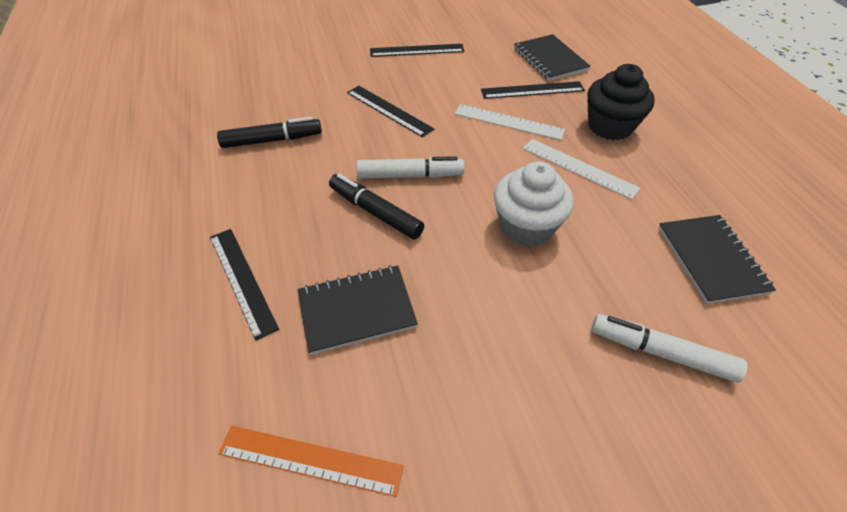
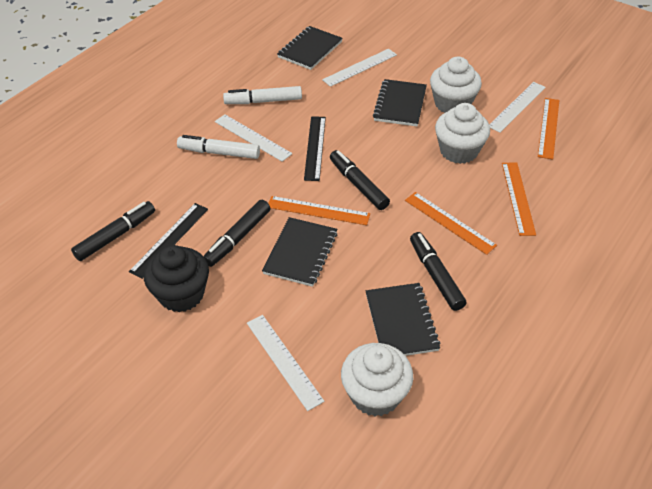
black marker: 2 -> 4
black notebook: 3 -> 4
black ruler: 4 -> 2
orange ruler: 1 -> 4
white cupcake: 1 -> 3
white ruler: 2 -> 4

